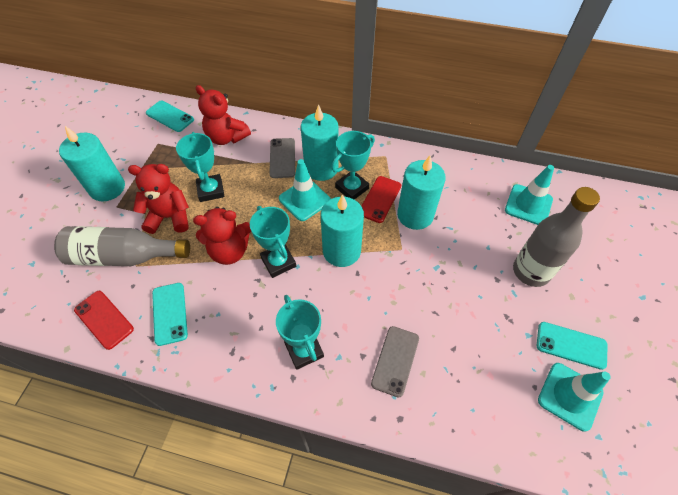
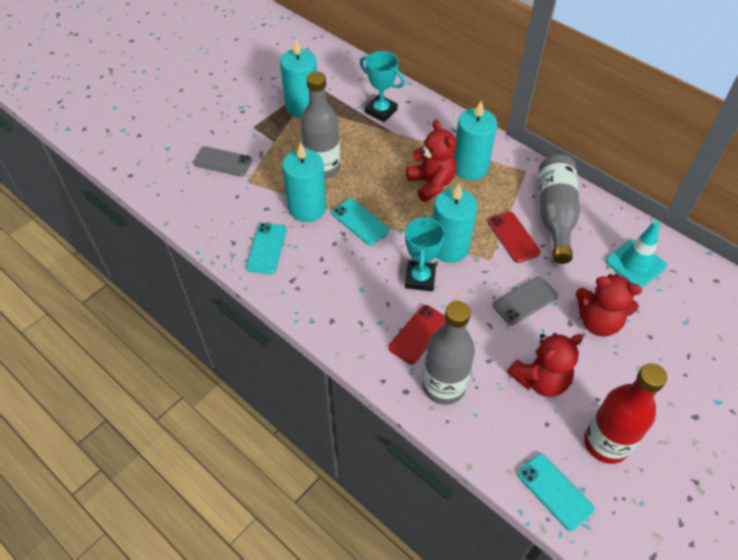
grey bottle: 2 -> 3
red bottle: 0 -> 1
turquoise traffic cone: 3 -> 1
turquoise trophy: 4 -> 2

